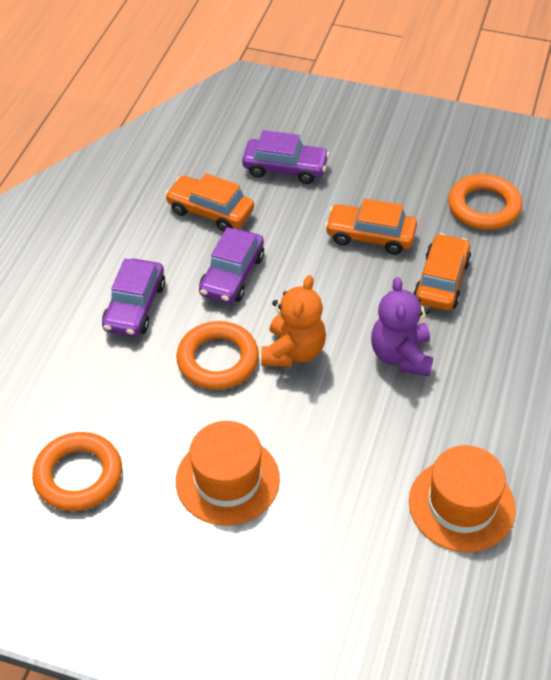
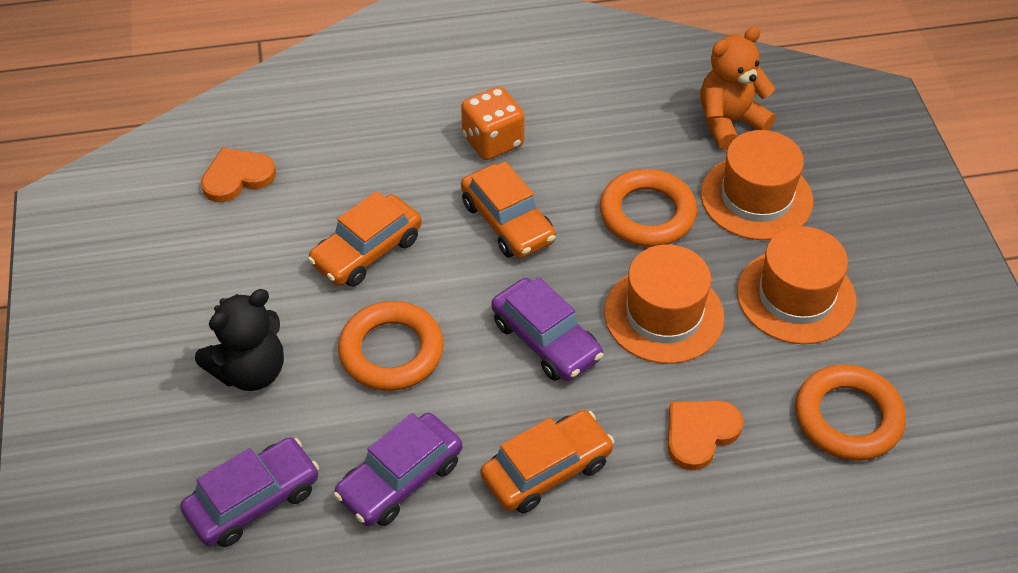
black teddy bear: 0 -> 1
orange dice: 0 -> 1
orange hat: 2 -> 3
orange heart: 0 -> 2
purple teddy bear: 1 -> 0

